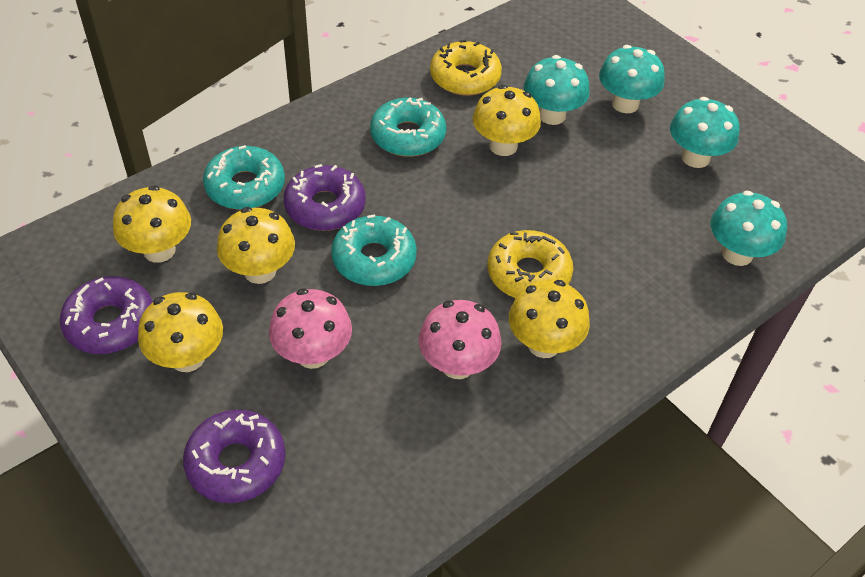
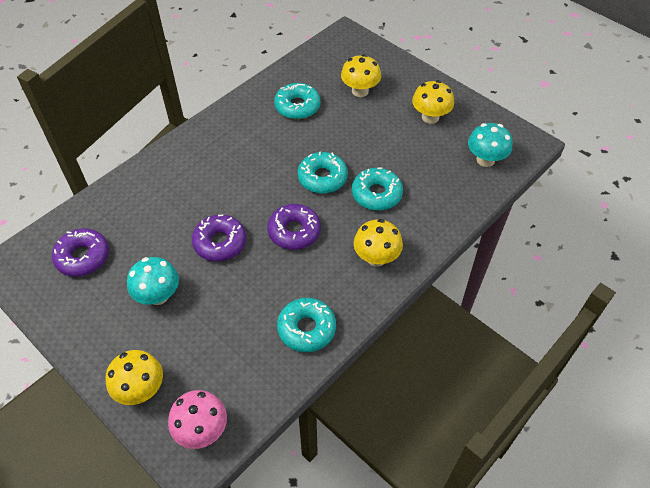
pink mushroom: 2 -> 1
turquoise donut: 3 -> 4
turquoise mushroom: 4 -> 2
yellow donut: 2 -> 0
yellow mushroom: 5 -> 4

